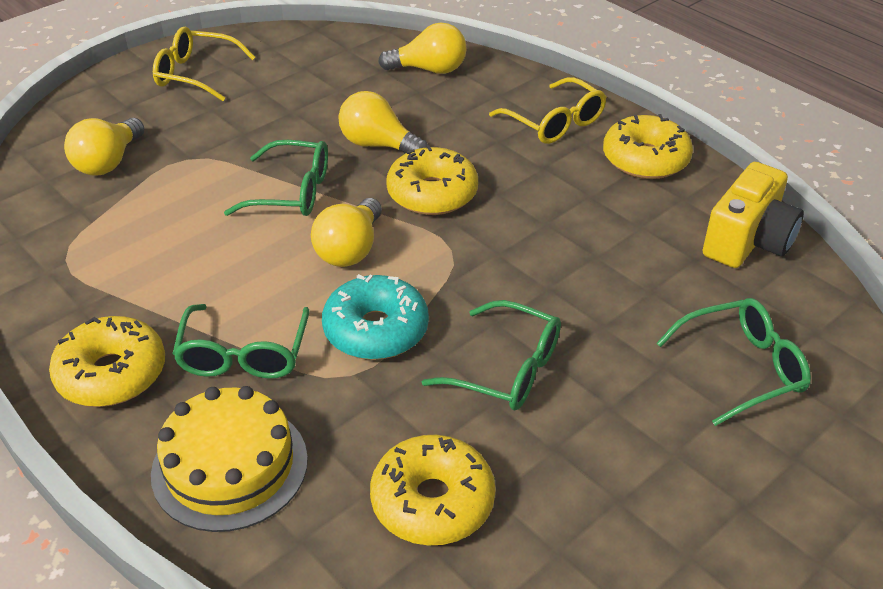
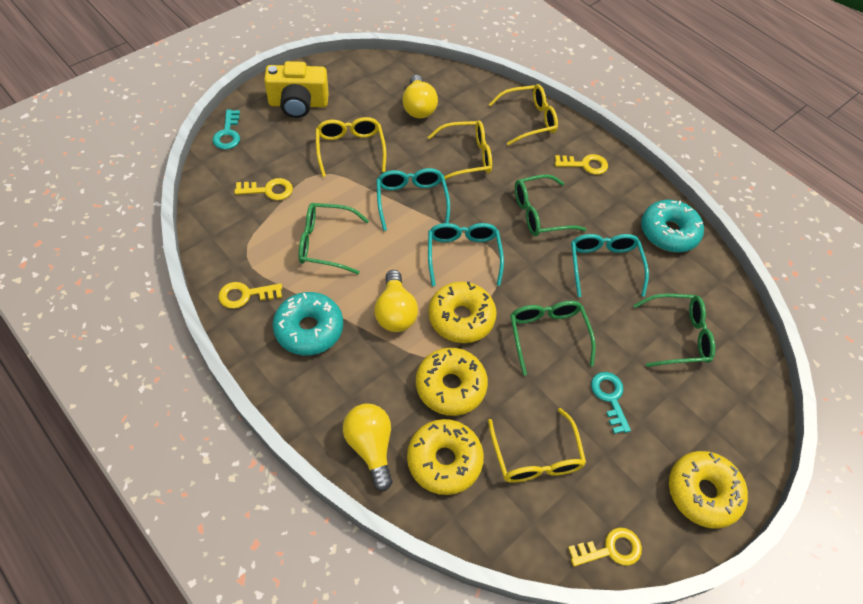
turquoise donut: 1 -> 2
turquoise glasses: 0 -> 3
turquoise key: 0 -> 2
yellow cake: 1 -> 0
yellow glasses: 2 -> 4
yellow key: 0 -> 4
yellow light bulb: 4 -> 3

